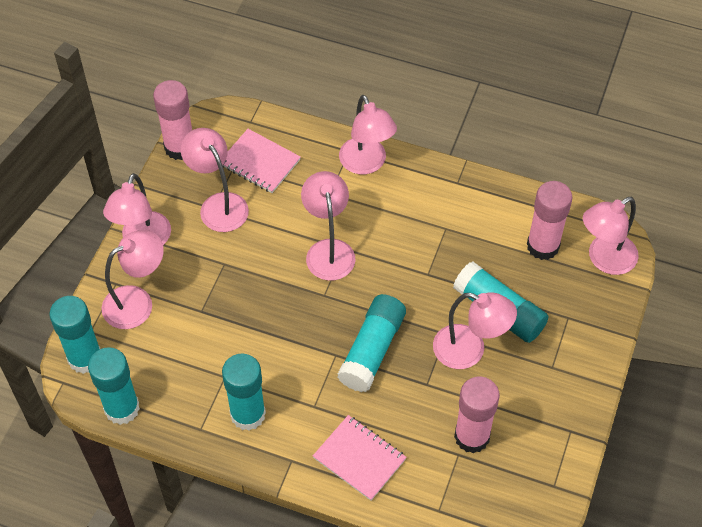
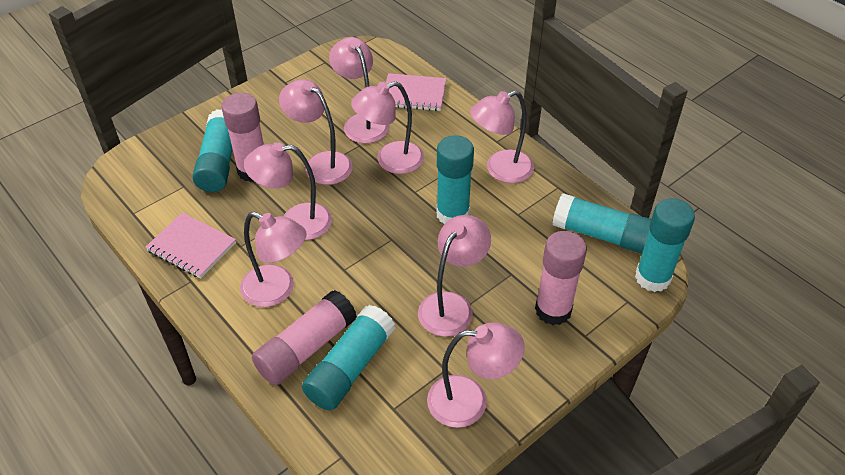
pink lamp: 7 -> 8

